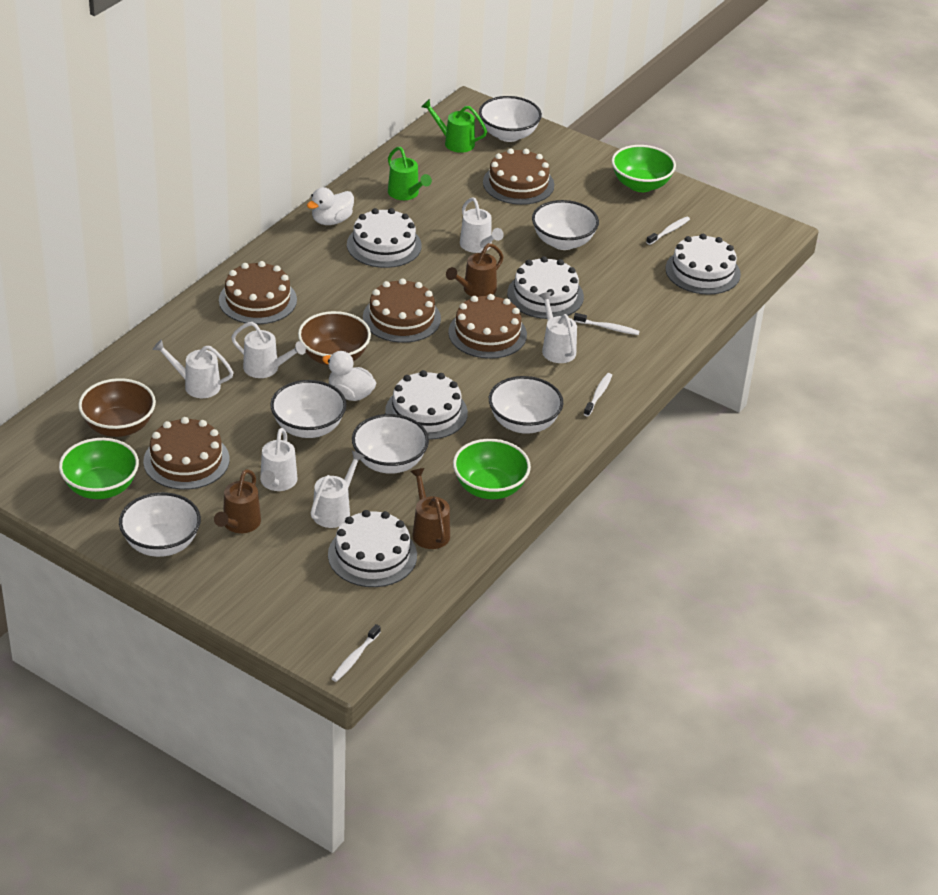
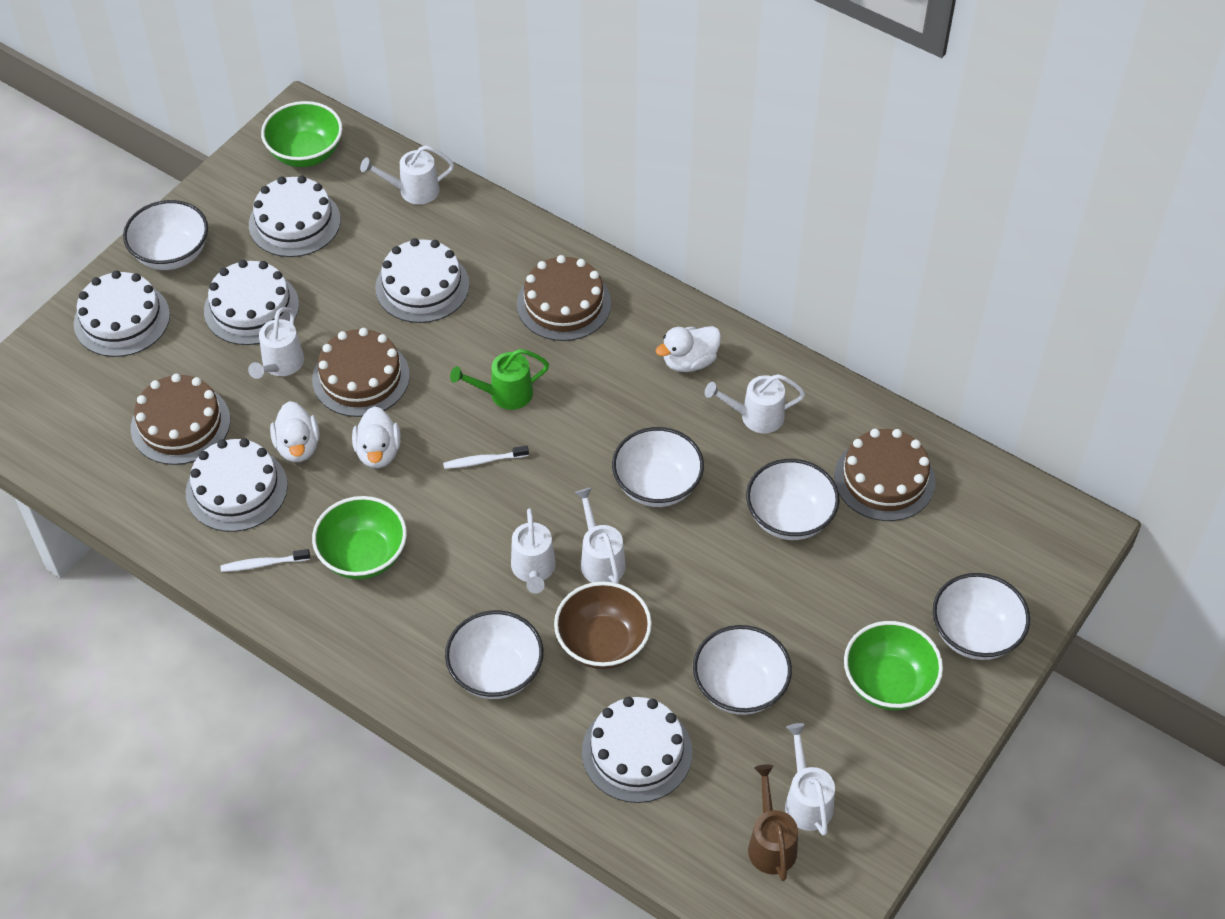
brown bowl: 2 -> 1
brown cake: 5 -> 4
brown watering can: 3 -> 1
green watering can: 2 -> 1
white cake: 5 -> 6
white duck: 2 -> 3
white toothbrush: 4 -> 2

